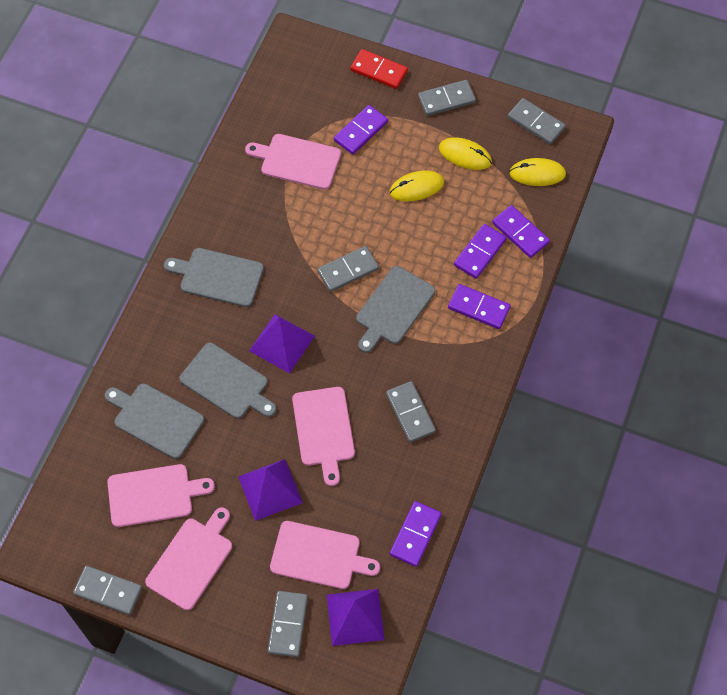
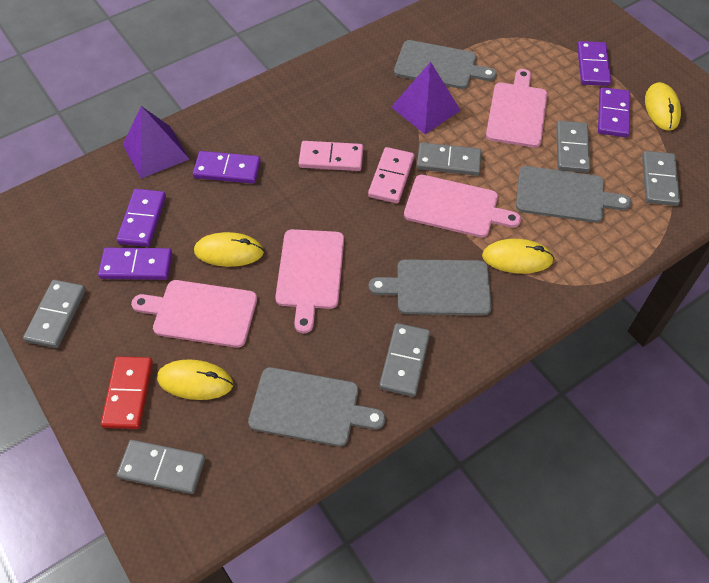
pink cutting board: 5 -> 4
pink domino: 0 -> 2
purple pyramid: 3 -> 2
yellow mouse: 3 -> 4

